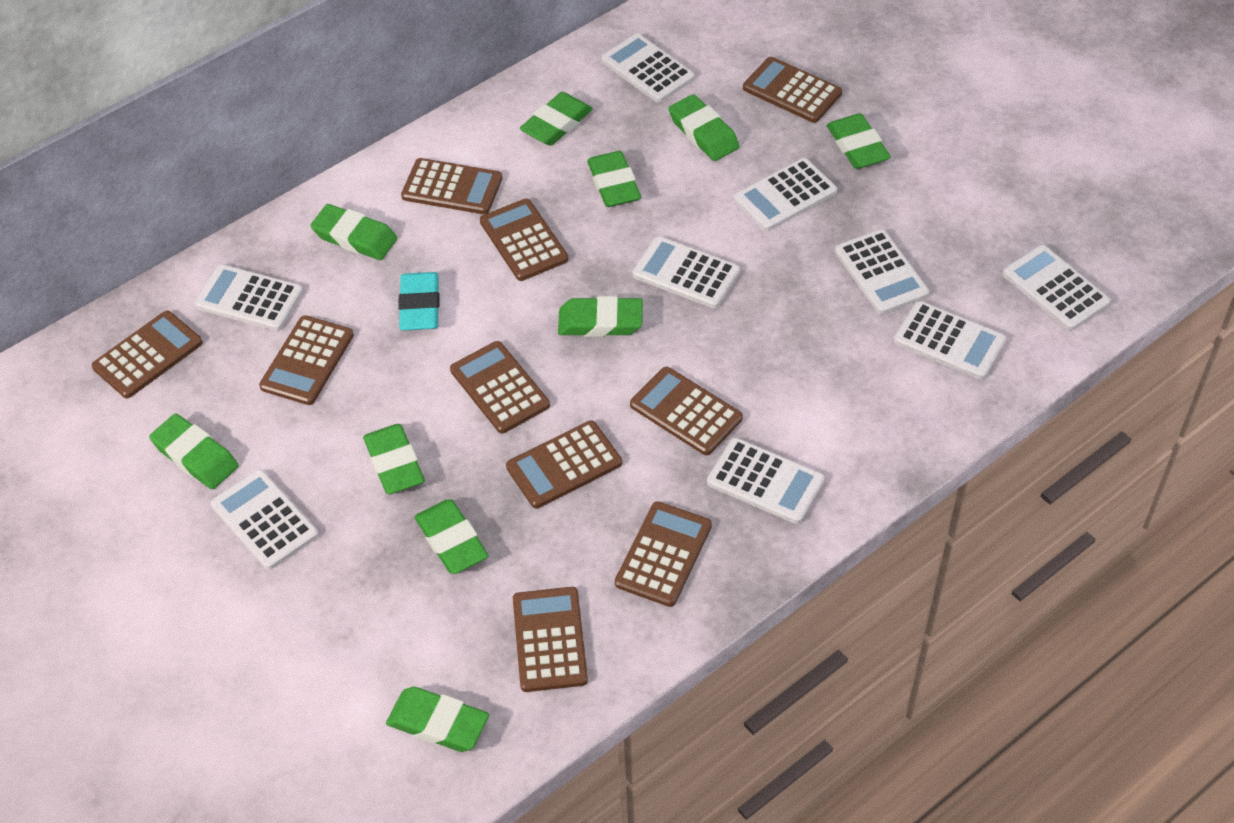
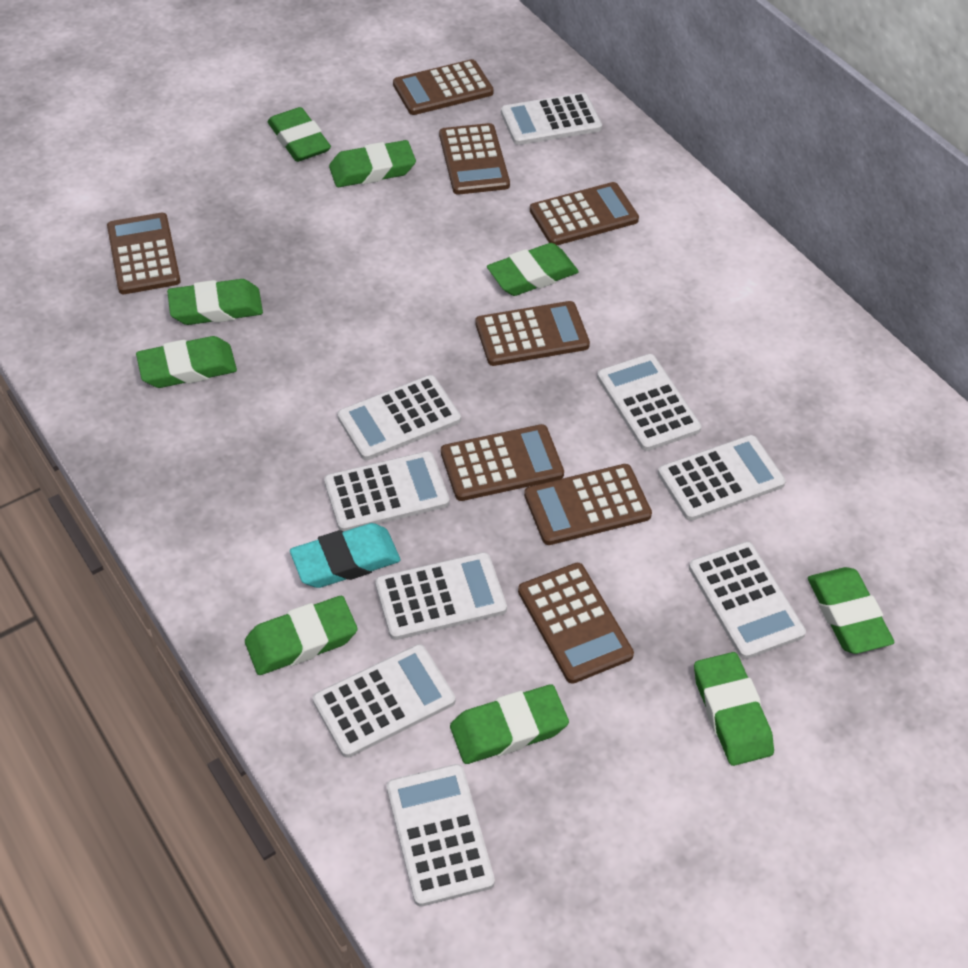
brown calculator: 10 -> 8
green eraser: 10 -> 9

